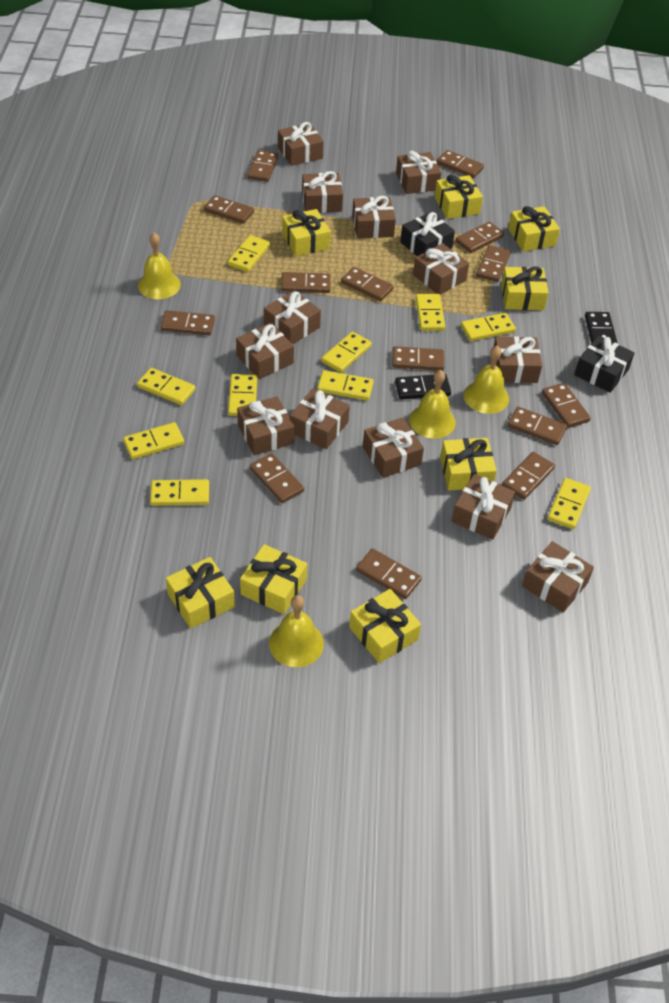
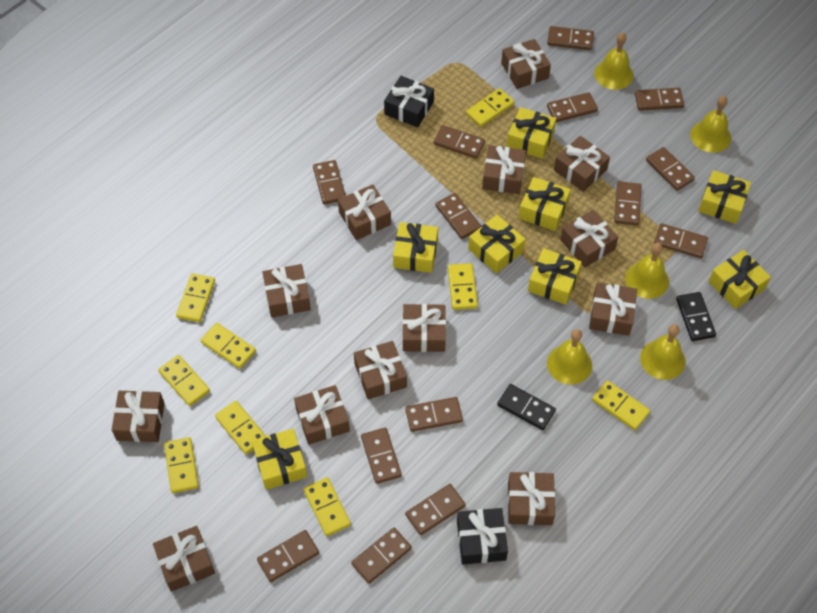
yellow bell: 4 -> 5
yellow domino: 10 -> 9

